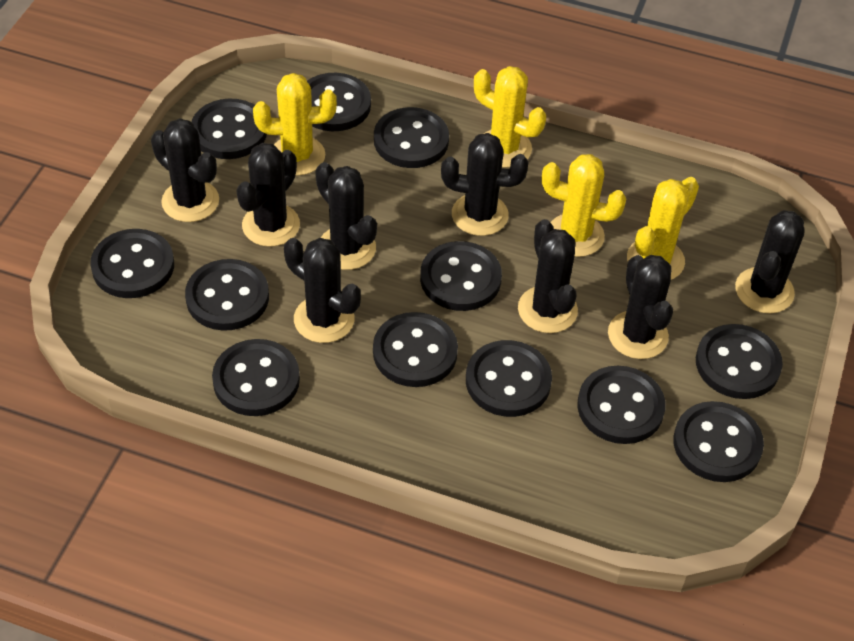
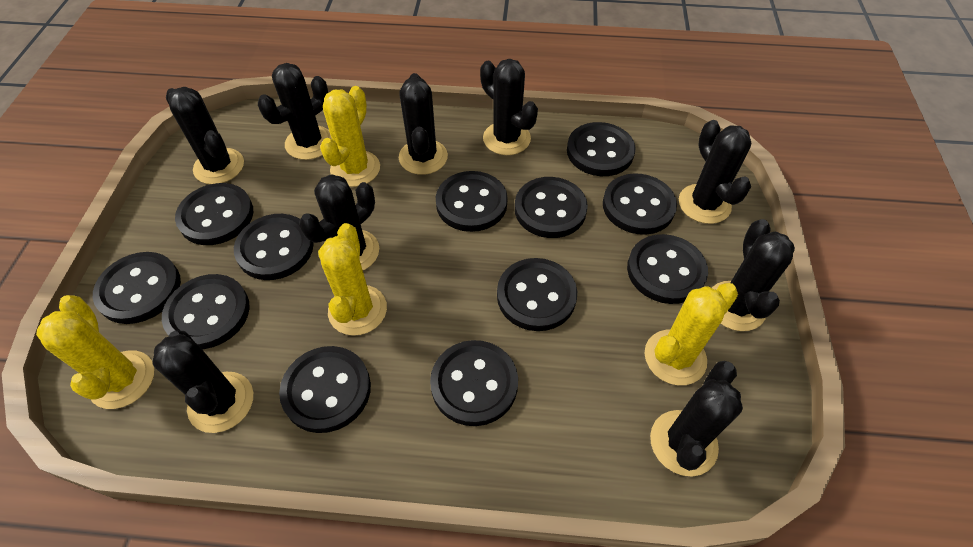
black cactus: 8 -> 9

